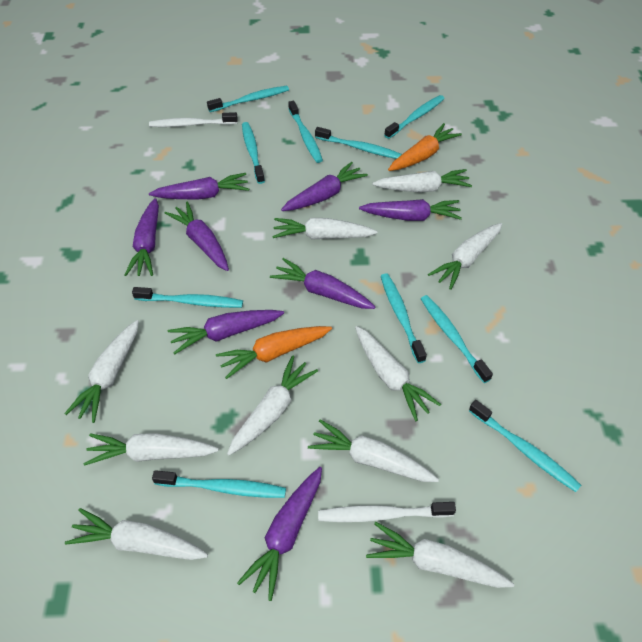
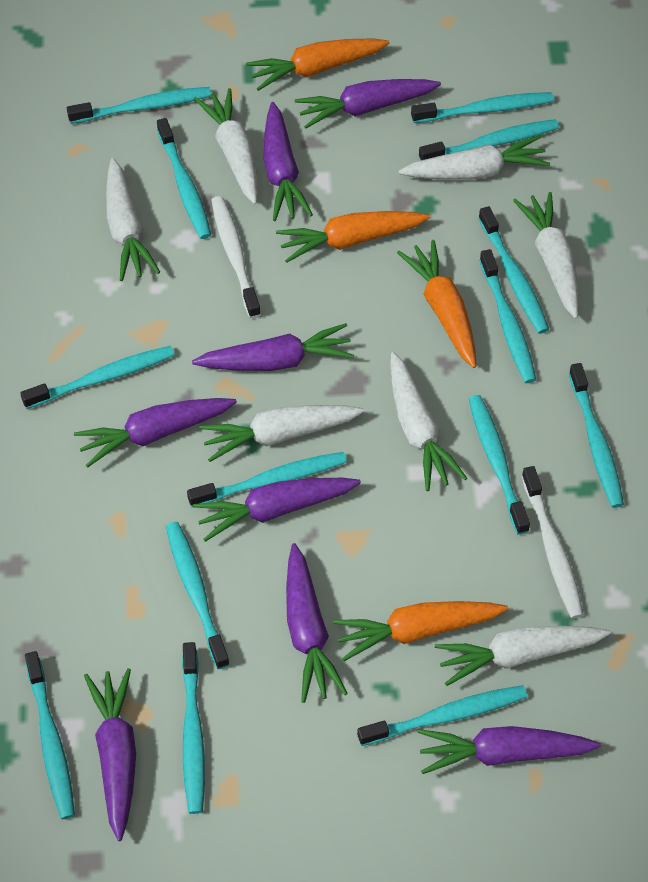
orange carrot: 2 -> 4
turquoise toothbrush: 10 -> 14
white carrot: 10 -> 7

